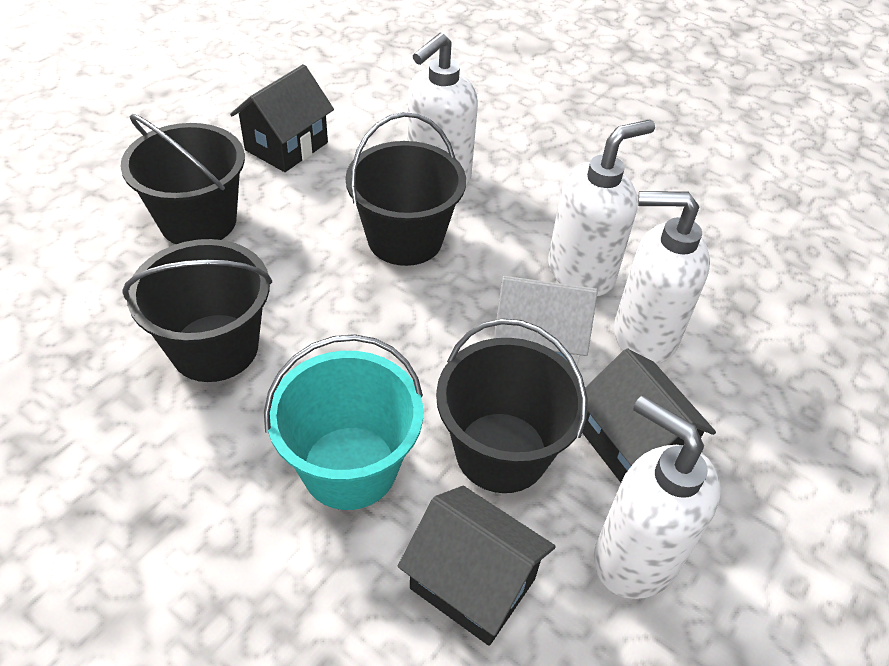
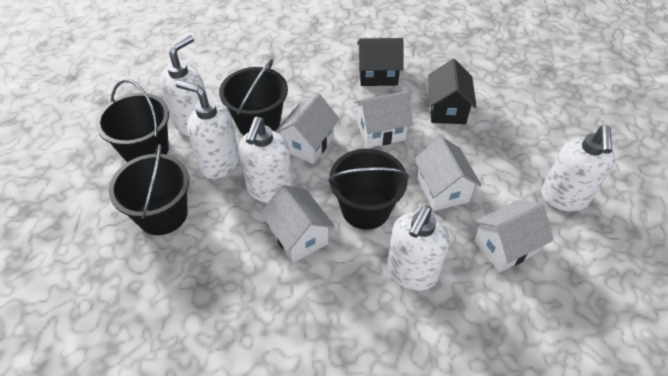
black house: 3 -> 2
turquoise bucket: 1 -> 0
white house: 1 -> 5
white soap dispenser: 4 -> 5

